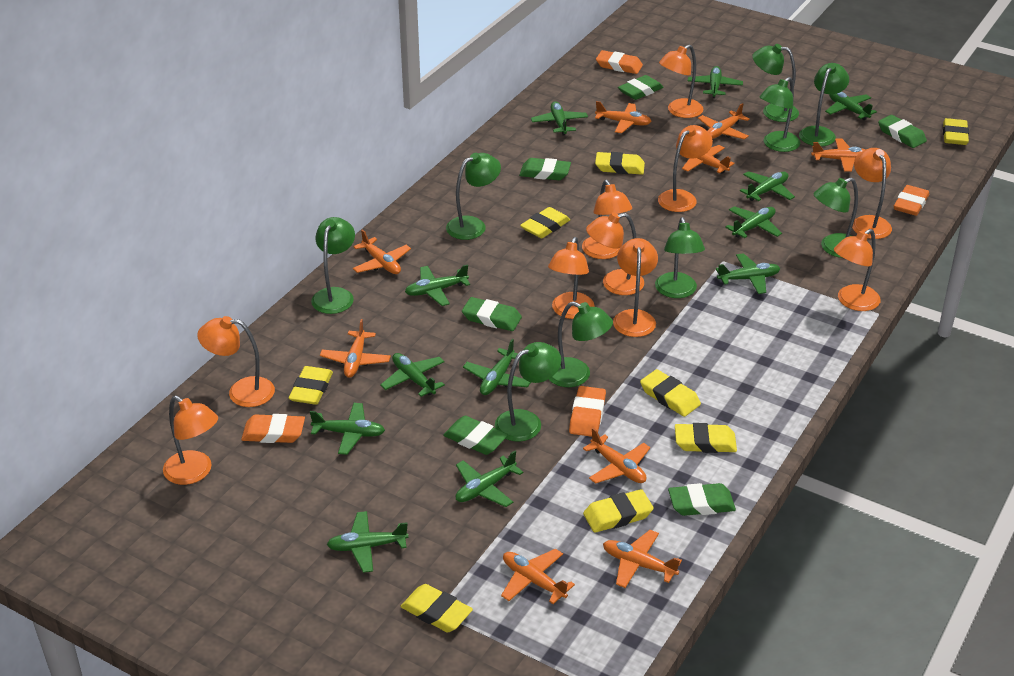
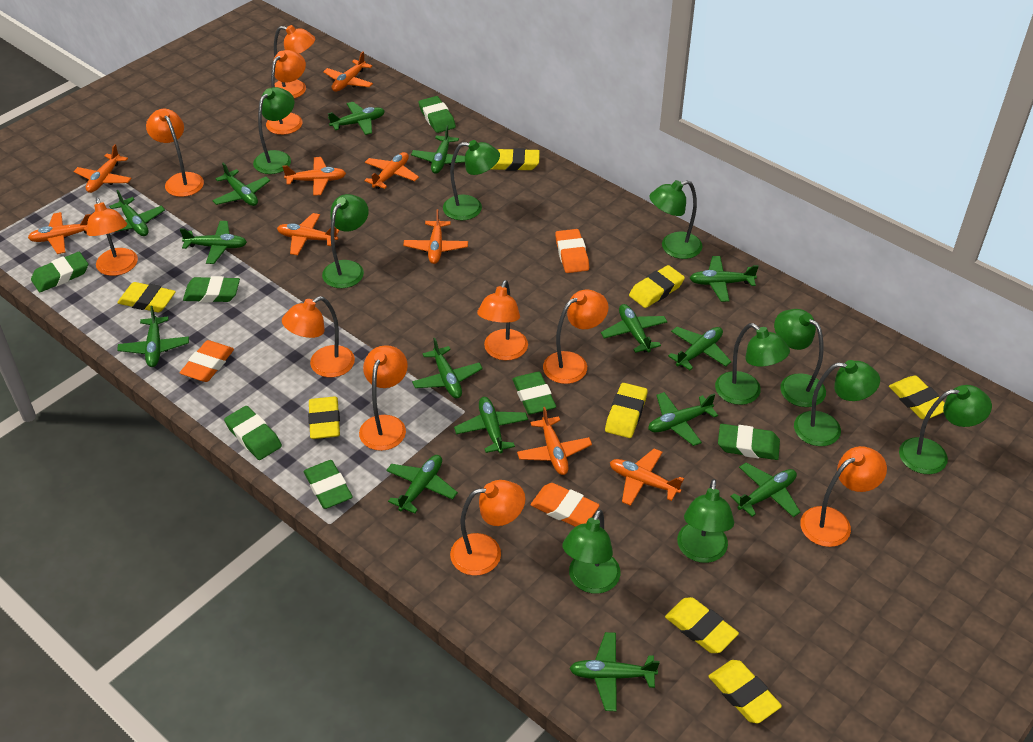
green eraser: 6 -> 7
green lamp: 9 -> 10
green plane: 12 -> 15
orange eraser: 4 -> 3

